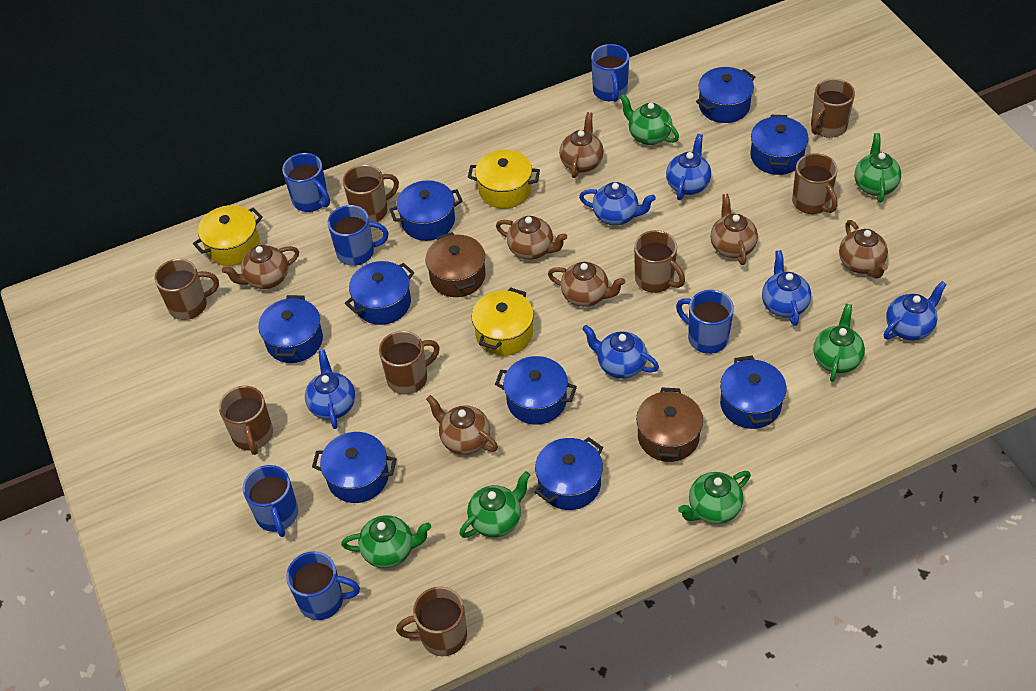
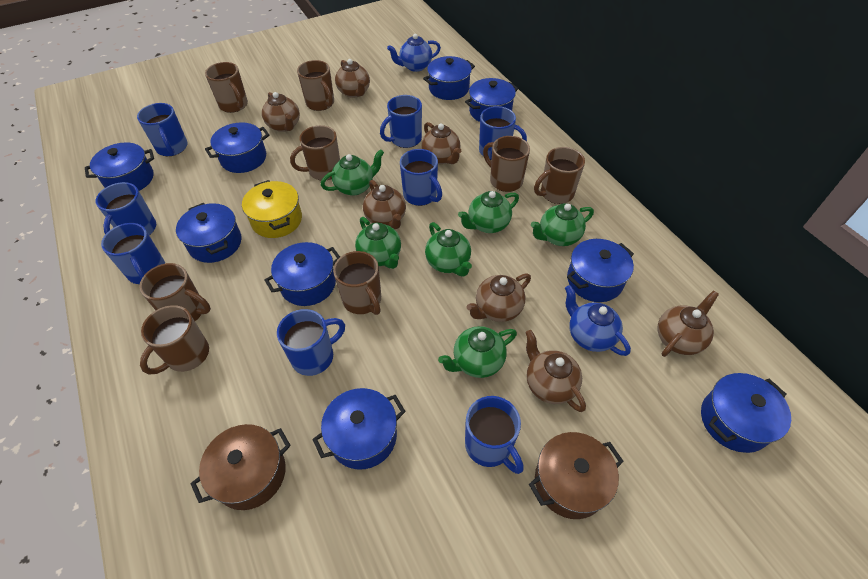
blue mug: 6 -> 8
blue teapot: 6 -> 2
yellow pot: 3 -> 1

